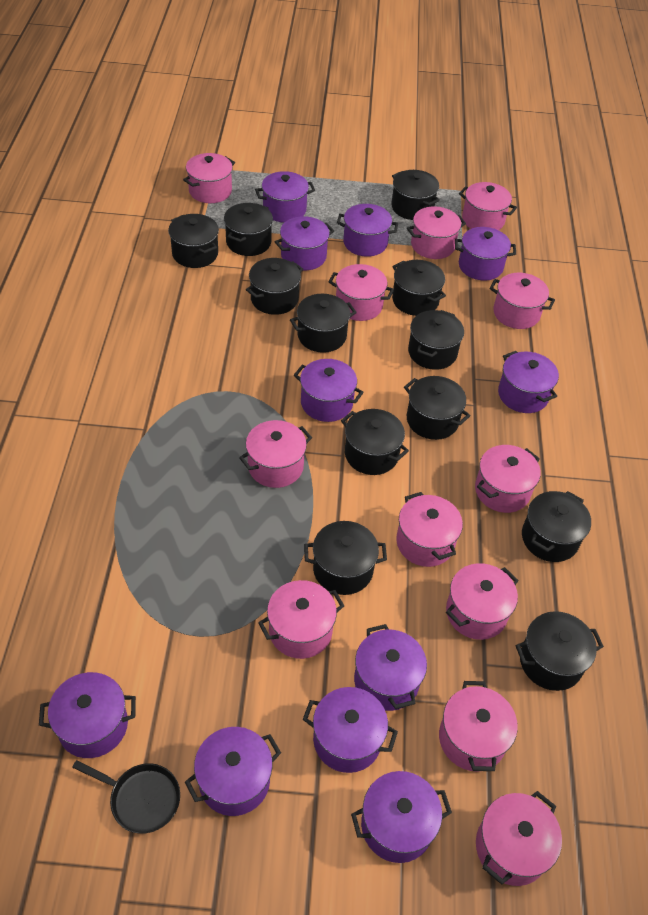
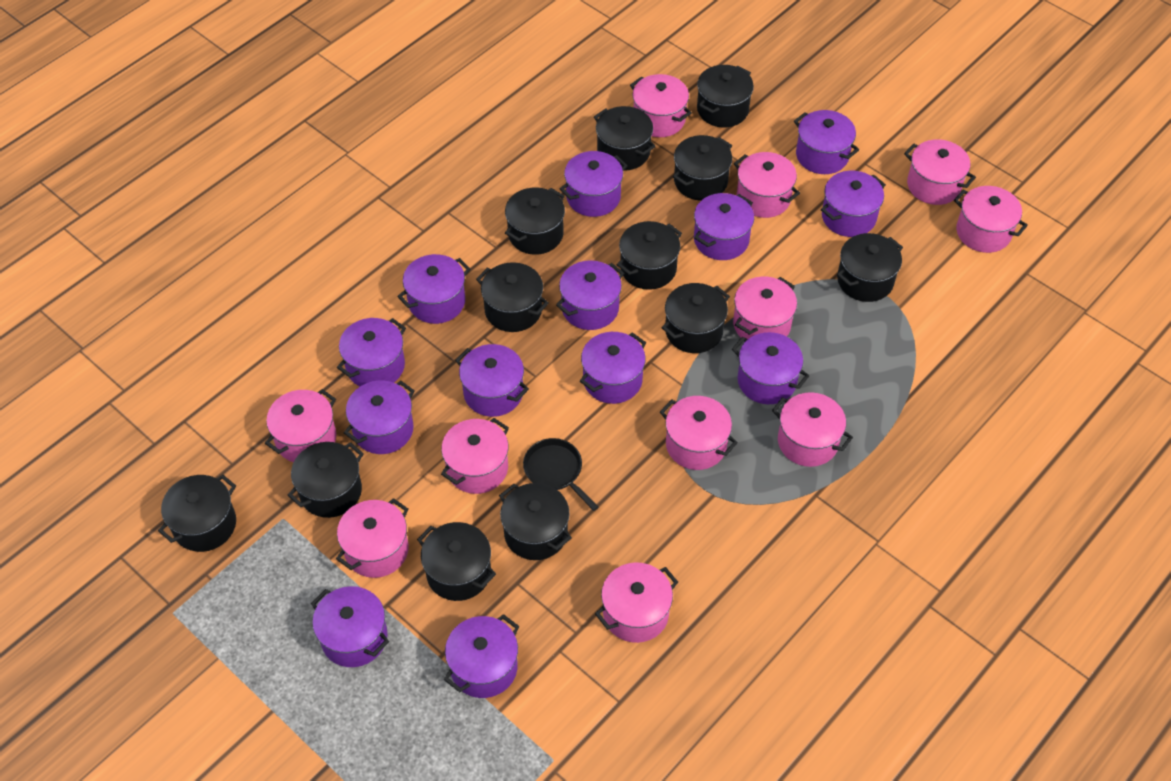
pink pot: 12 -> 11
purple pot: 11 -> 13

